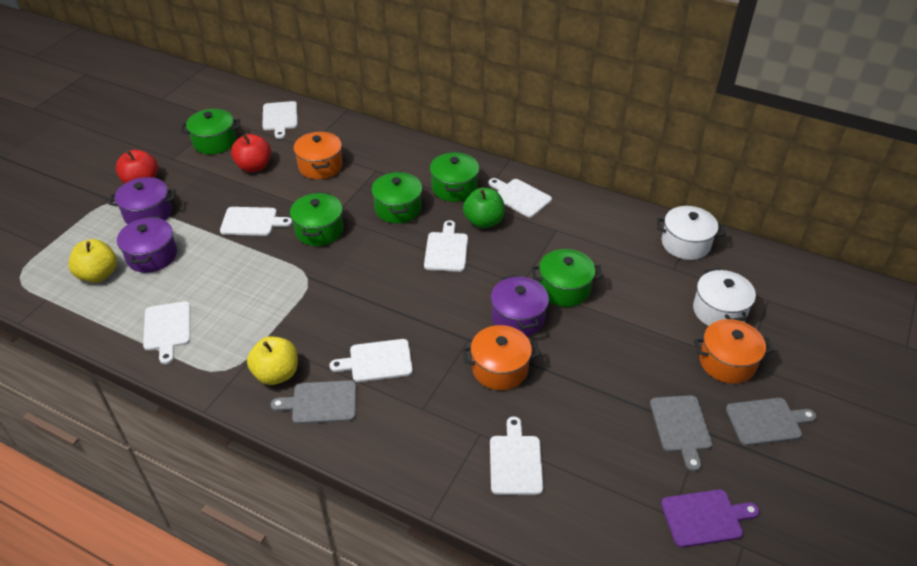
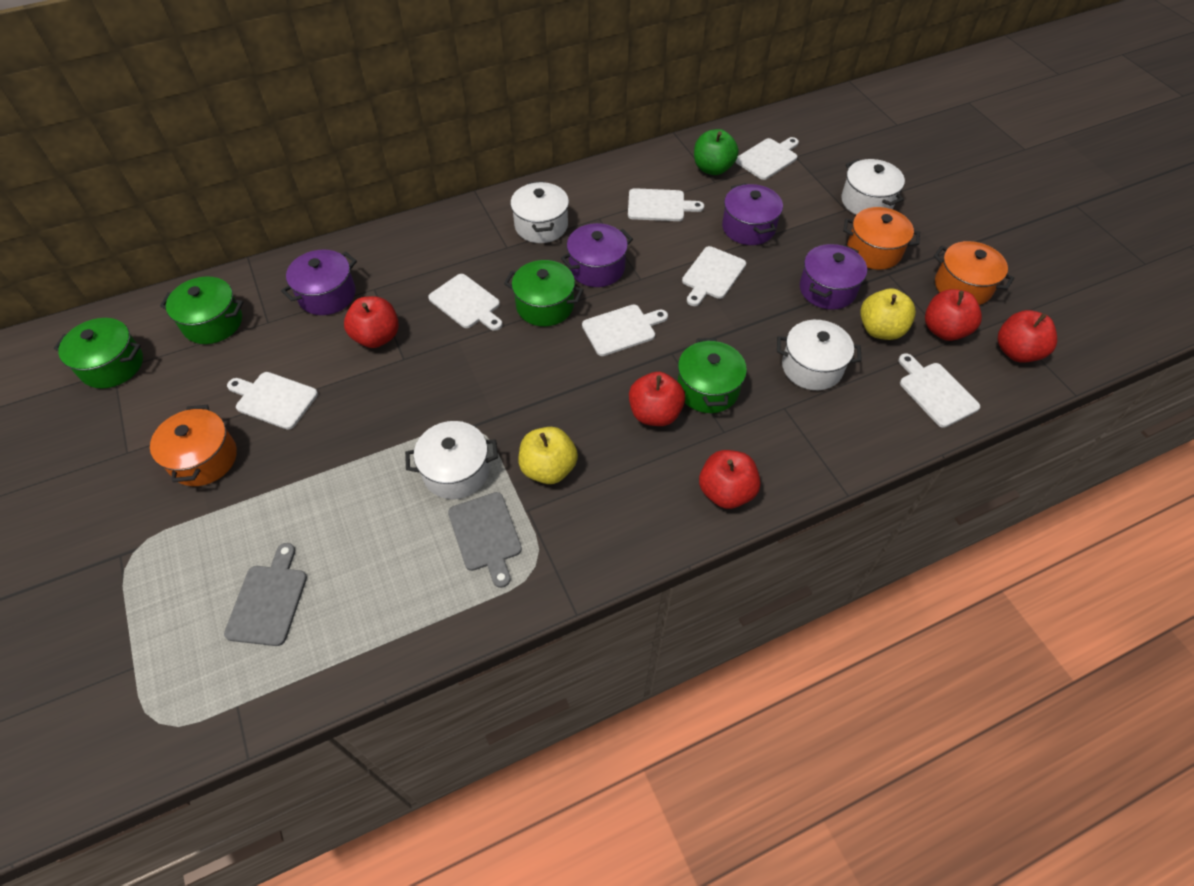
green pot: 5 -> 4
grey cutting board: 3 -> 2
purple cutting board: 1 -> 0
purple pot: 3 -> 4
red apple: 2 -> 5
white pot: 2 -> 4

